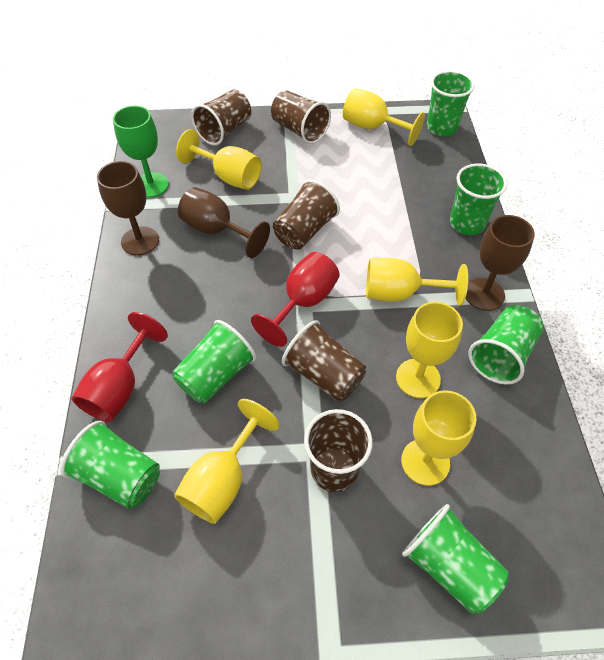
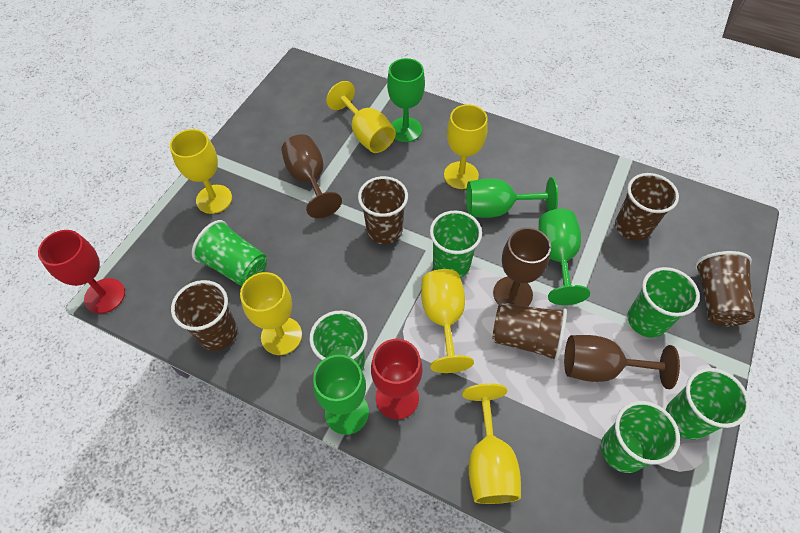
green goblet: 1 -> 4

